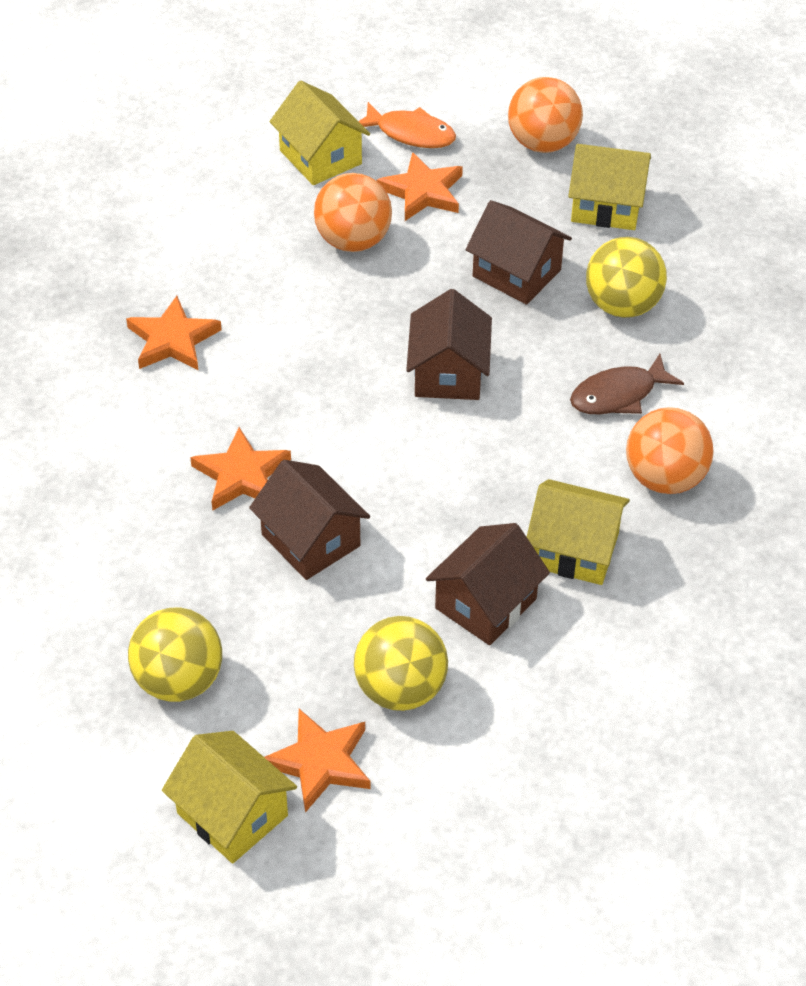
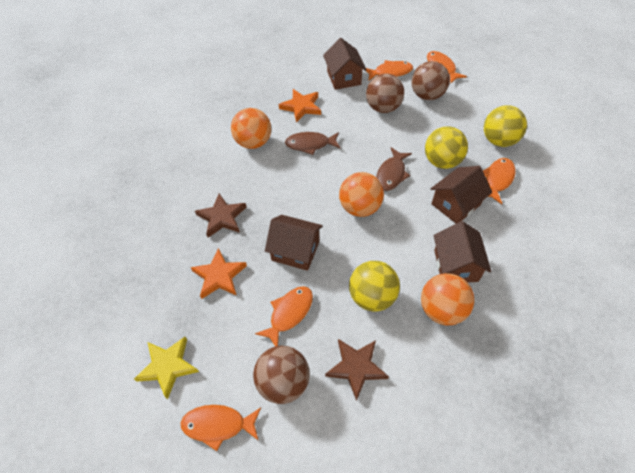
brown ball: 0 -> 3
brown fish: 1 -> 2
brown star: 0 -> 2
orange fish: 1 -> 5
orange star: 4 -> 2
yellow house: 4 -> 0
yellow star: 0 -> 1

